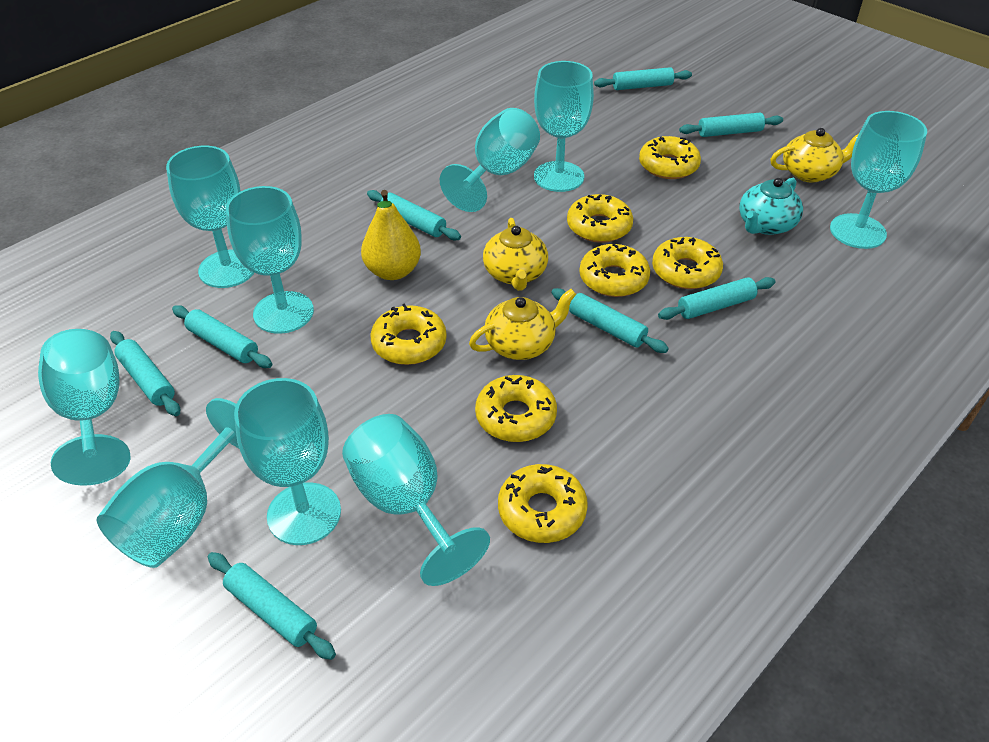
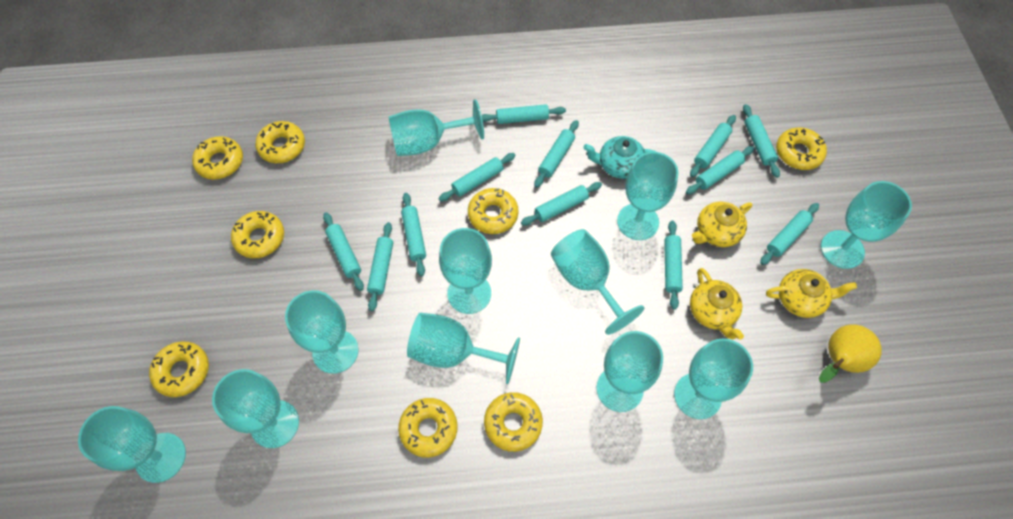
turquoise goblet: 9 -> 11
turquoise rolling pin: 8 -> 12
yellow donut: 7 -> 8

